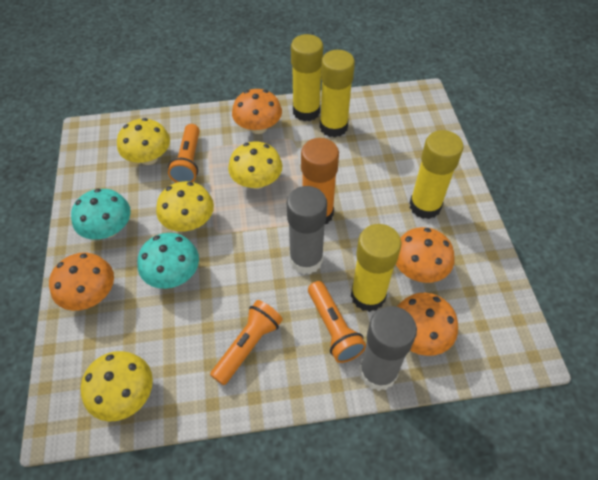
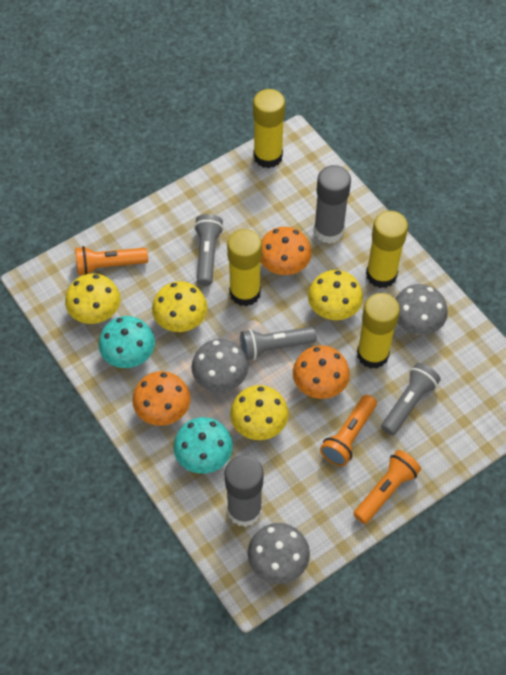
grey flashlight: 0 -> 3
grey mushroom: 0 -> 3
orange glue stick: 1 -> 0
orange mushroom: 4 -> 3

